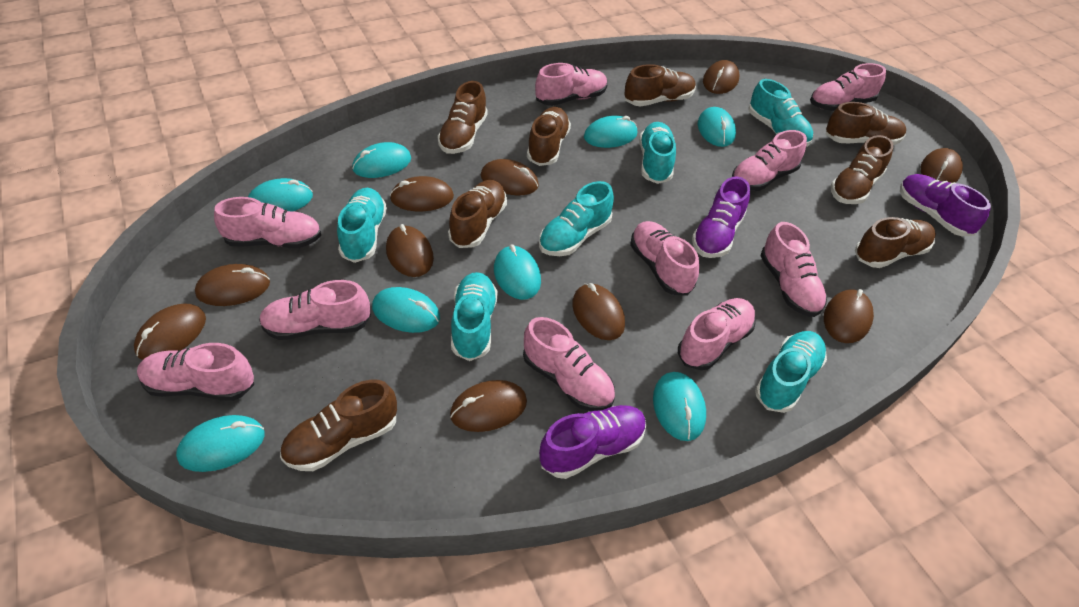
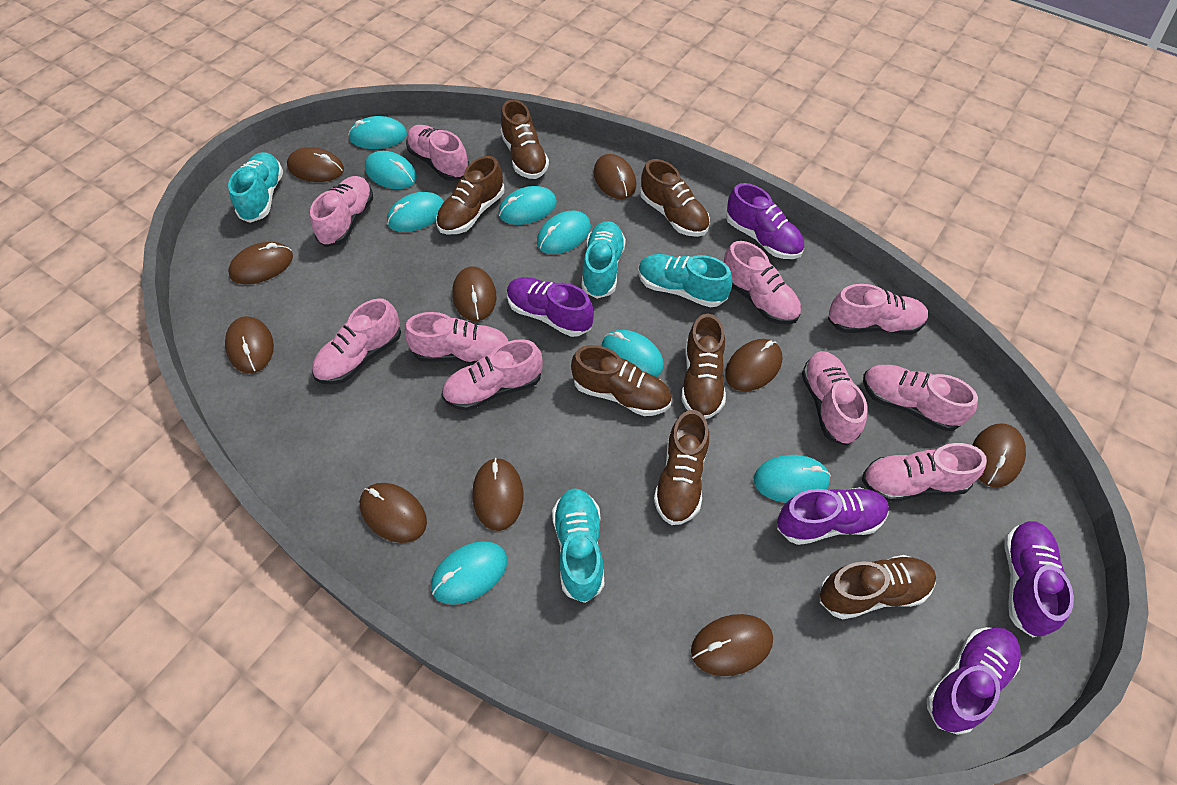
brown shoe: 8 -> 7
purple shoe: 3 -> 5
turquoise shoe: 6 -> 4

